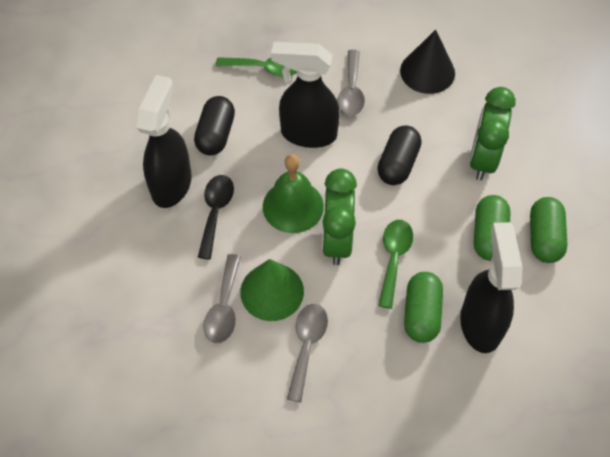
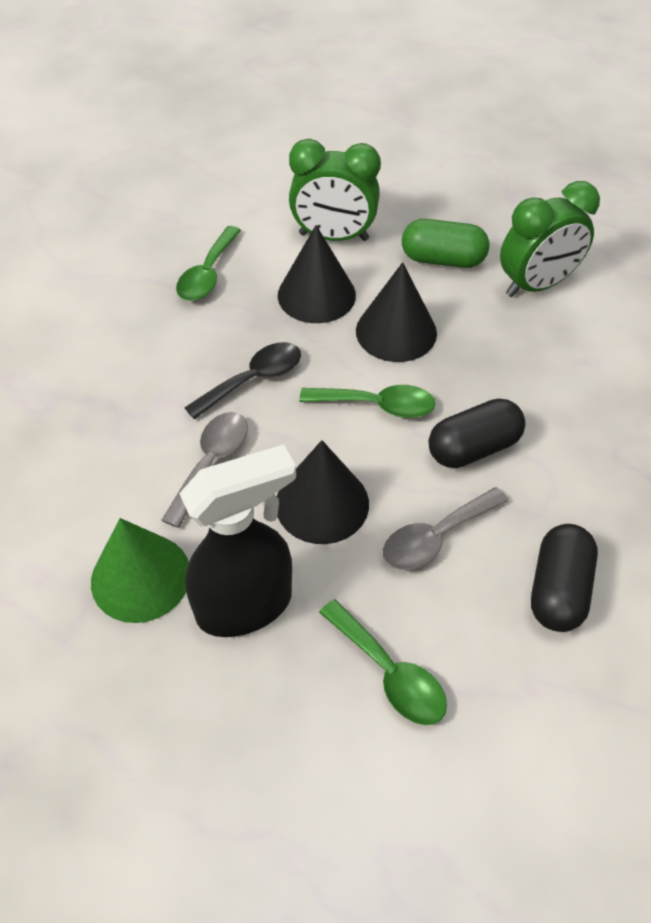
black cone: 1 -> 3
black spray bottle: 3 -> 1
green bell: 1 -> 0
green capsule: 3 -> 1
green spoon: 2 -> 3
grey spoon: 3 -> 2

